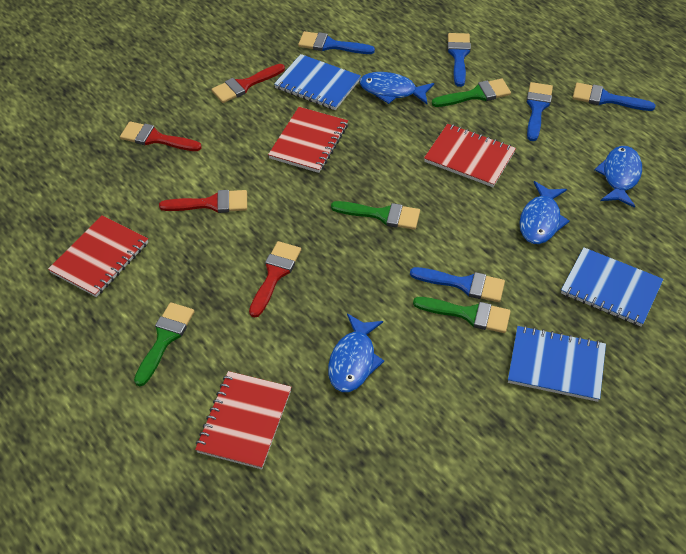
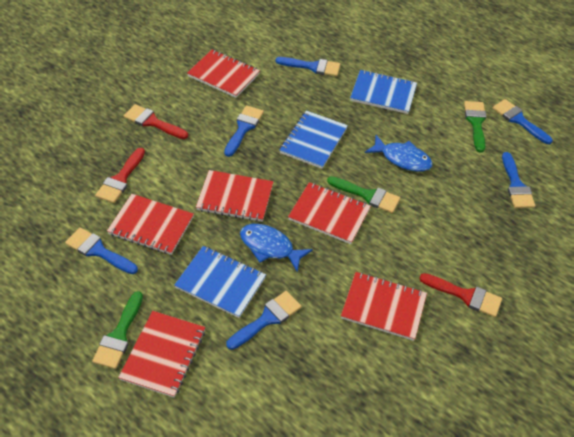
blue brush: 5 -> 6
blue fish: 4 -> 2
green brush: 4 -> 3
red brush: 4 -> 3
red notebook: 4 -> 6

